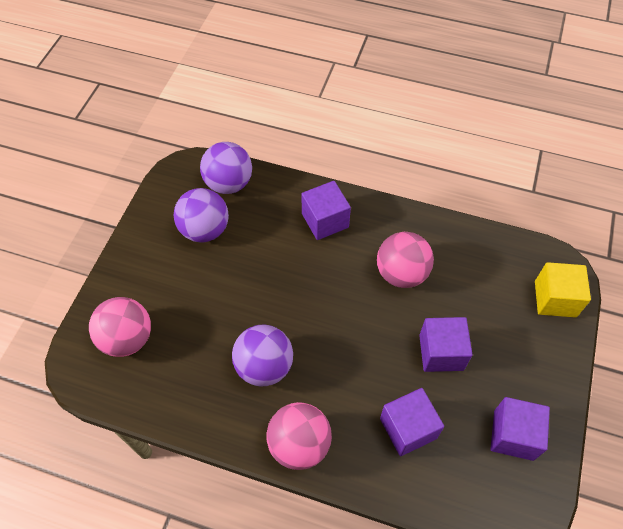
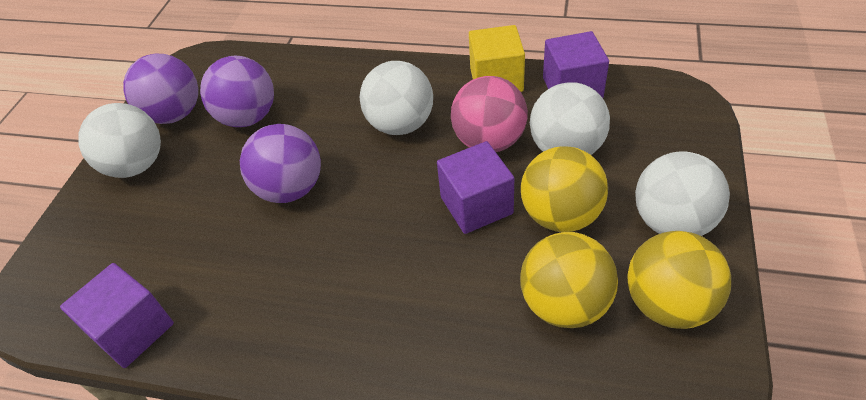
pink ball: 3 -> 1
purple cube: 4 -> 3
white ball: 0 -> 4
yellow ball: 0 -> 3

